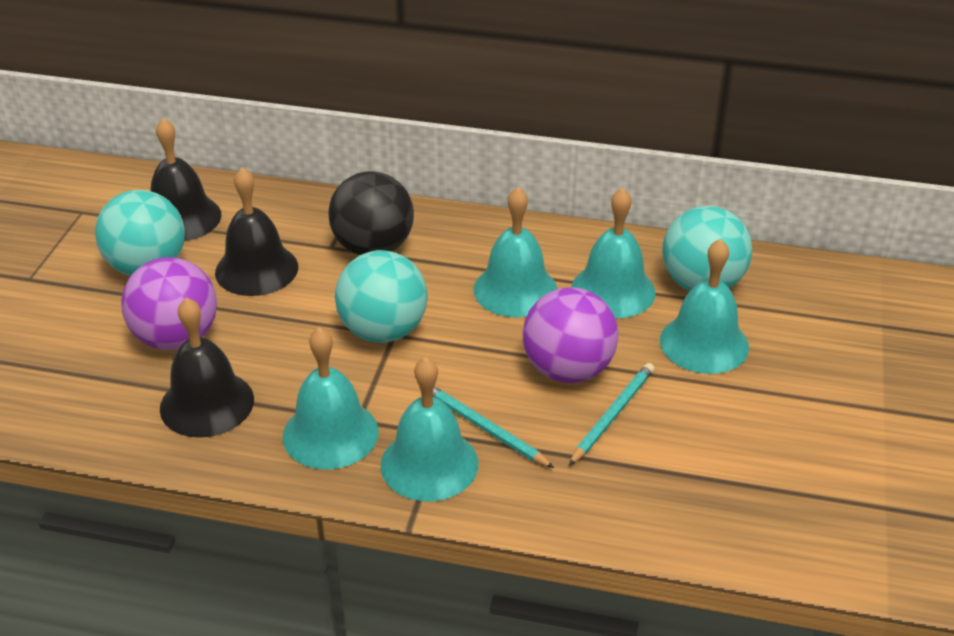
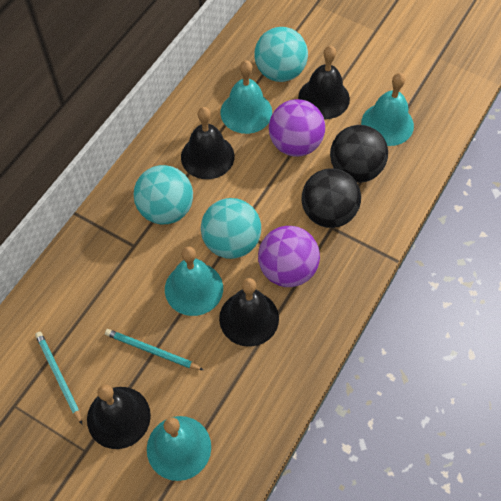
black ball: 1 -> 2
black bell: 3 -> 4
turquoise bell: 5 -> 4

